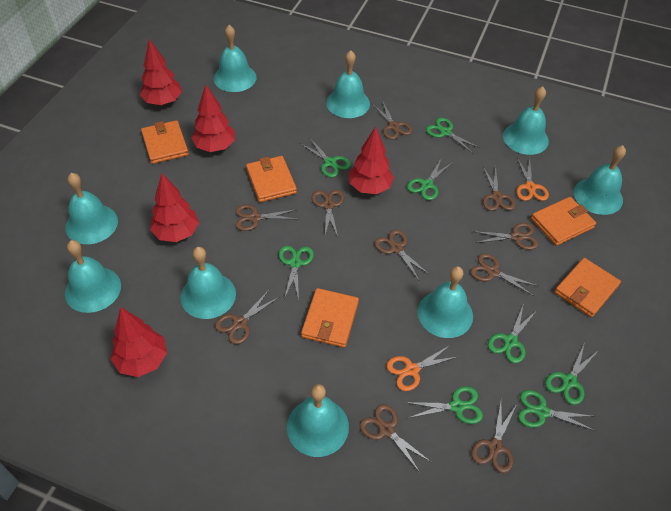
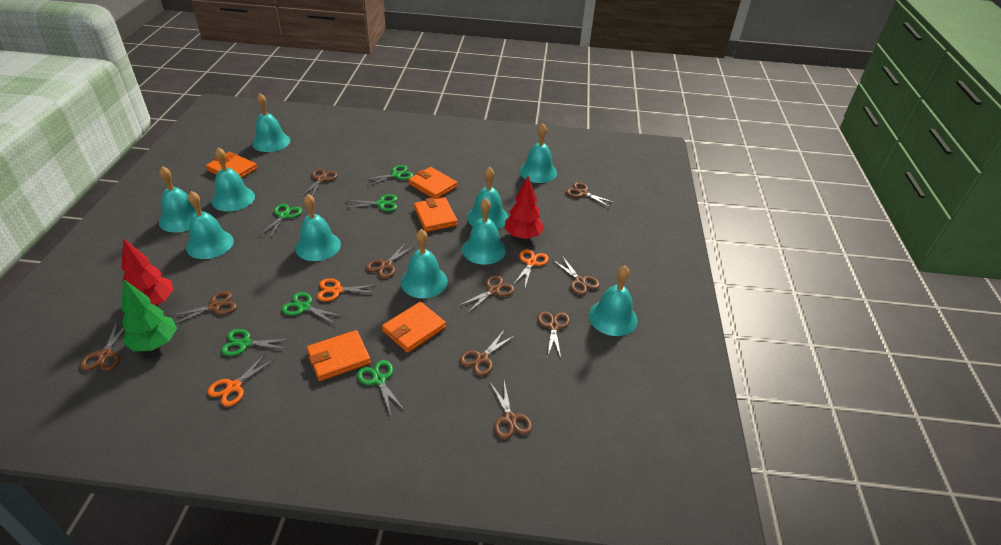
green scissors: 8 -> 6
green tree: 0 -> 1
orange scissors: 2 -> 3
red tree: 5 -> 2
turquoise bell: 9 -> 10

